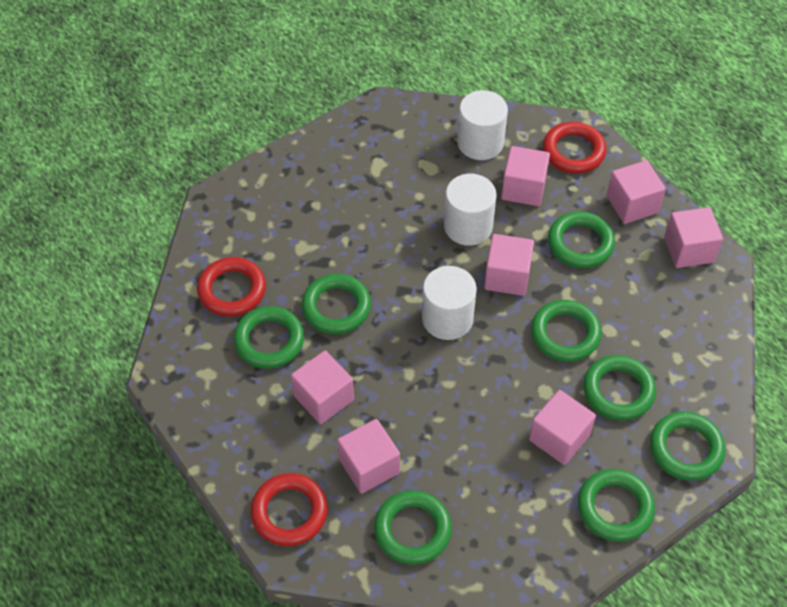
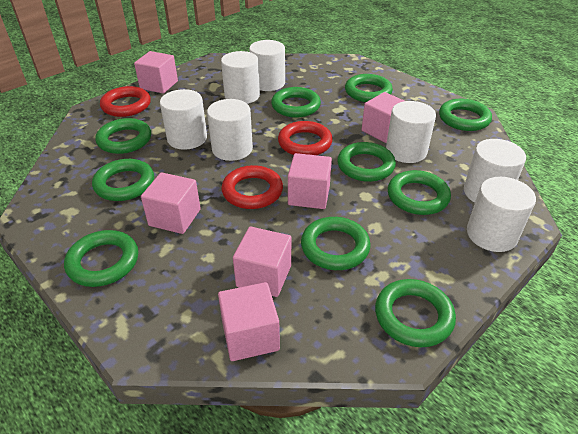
green ring: 8 -> 10
pink cube: 7 -> 6
white cylinder: 3 -> 7

